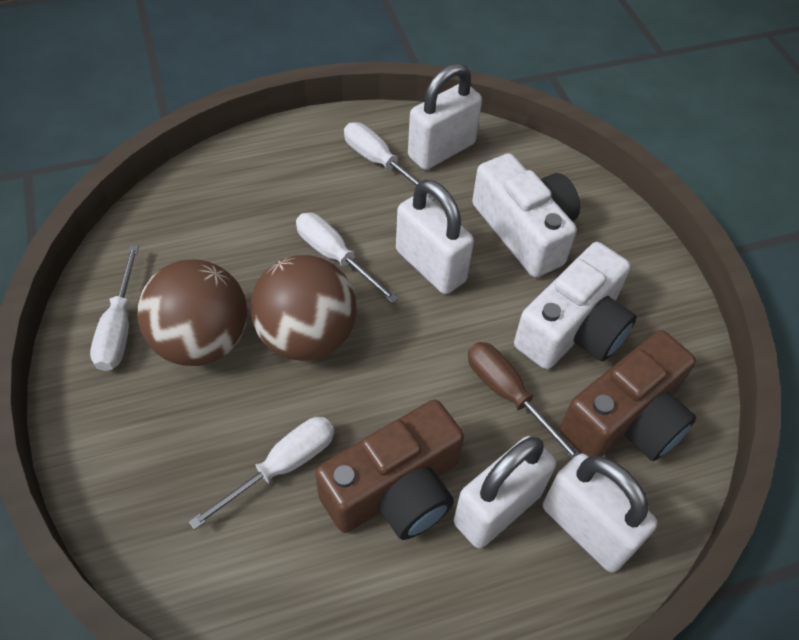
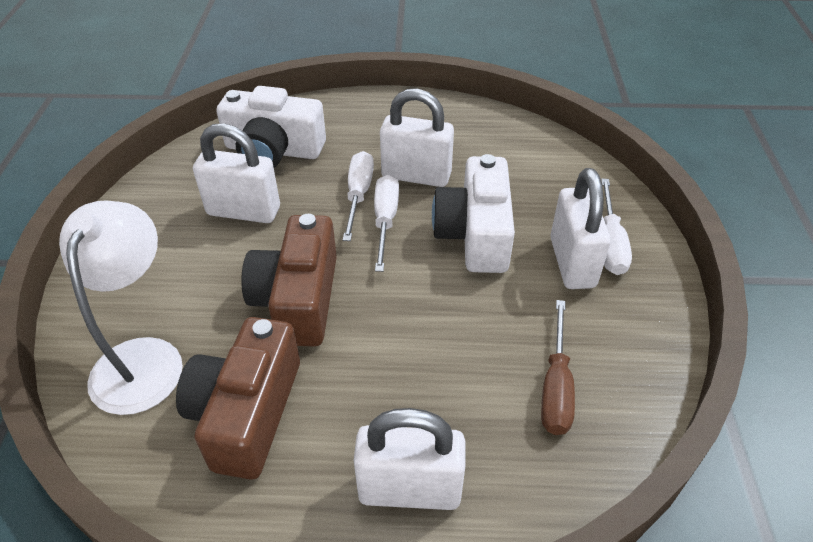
brown ball: 2 -> 0
white lamp: 0 -> 1
white screwdriver: 4 -> 3

